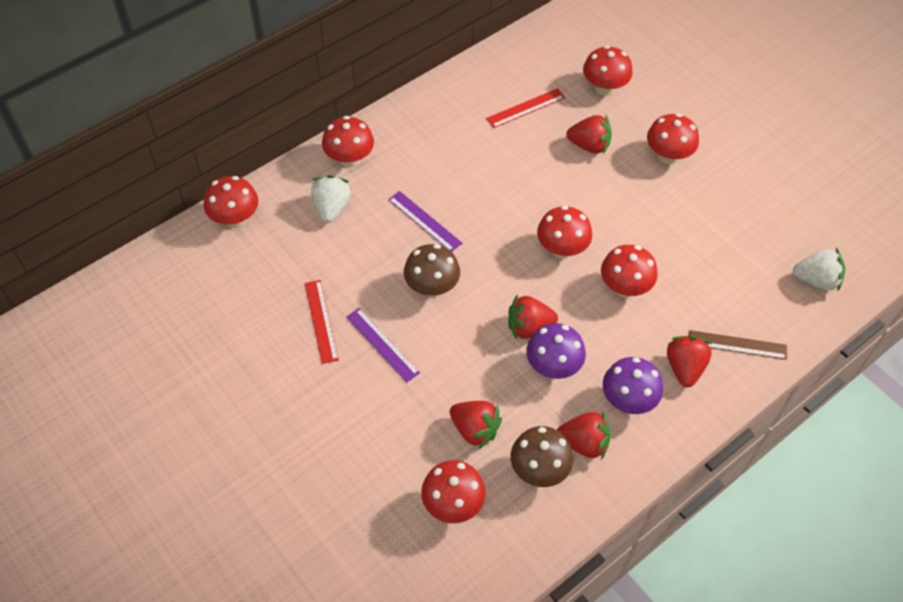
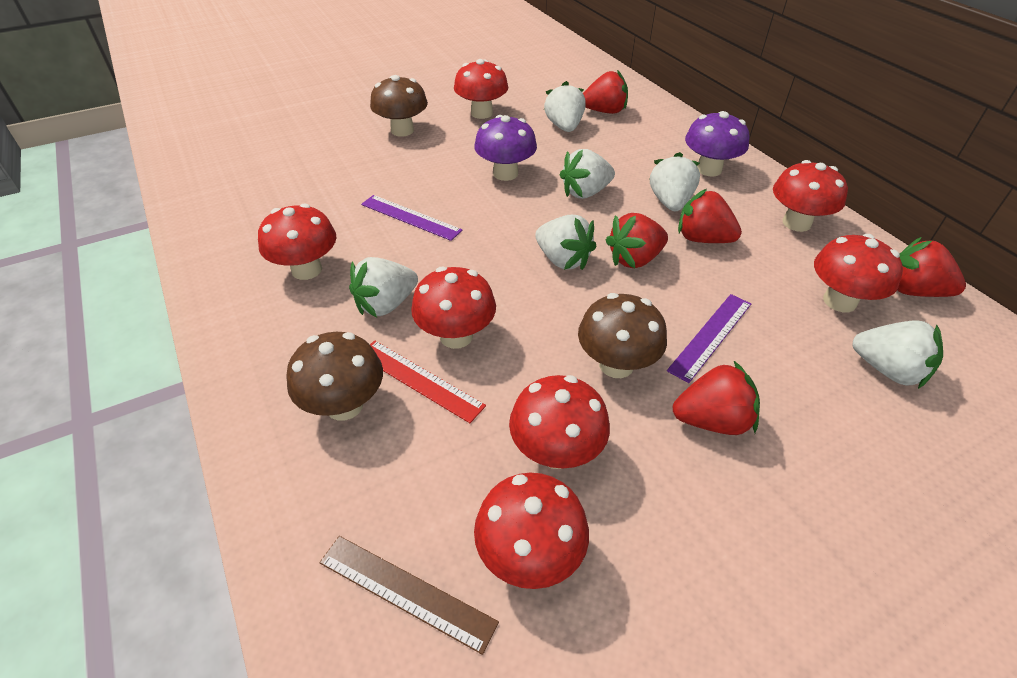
brown mushroom: 2 -> 3
red ruler: 2 -> 1
white strawberry: 2 -> 6

